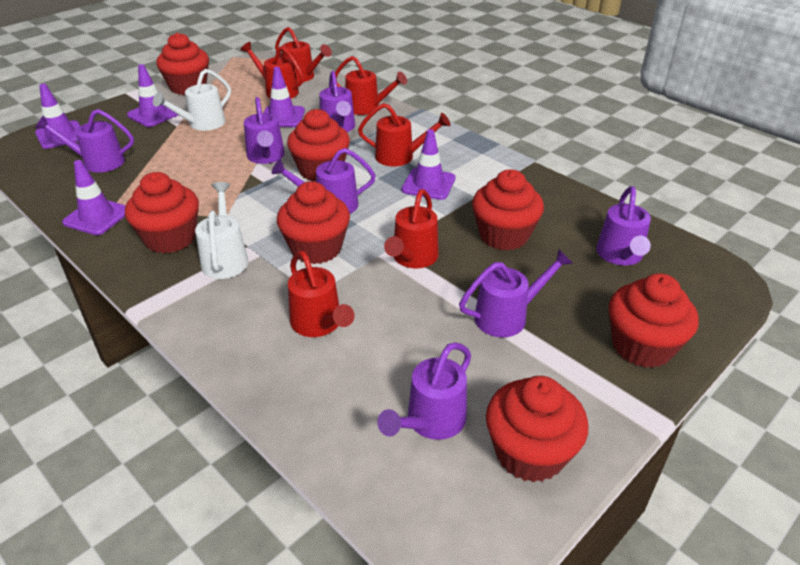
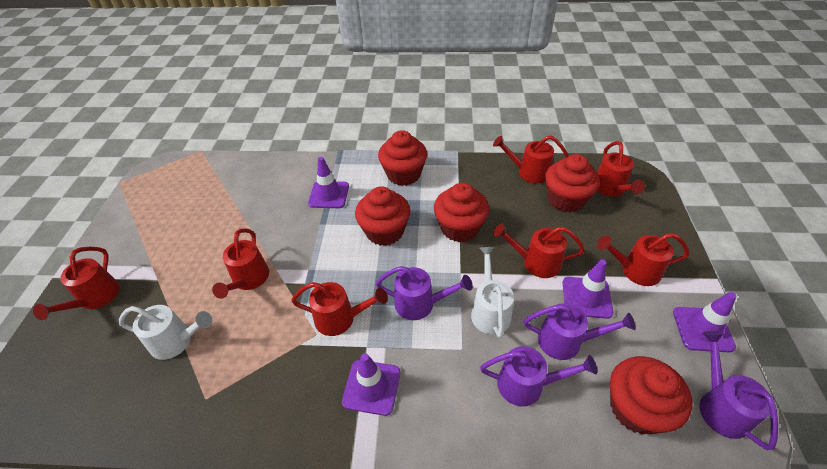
purple traffic cone: 5 -> 4
purple watering can: 7 -> 4
red cupcake: 7 -> 5
red watering can: 6 -> 7

